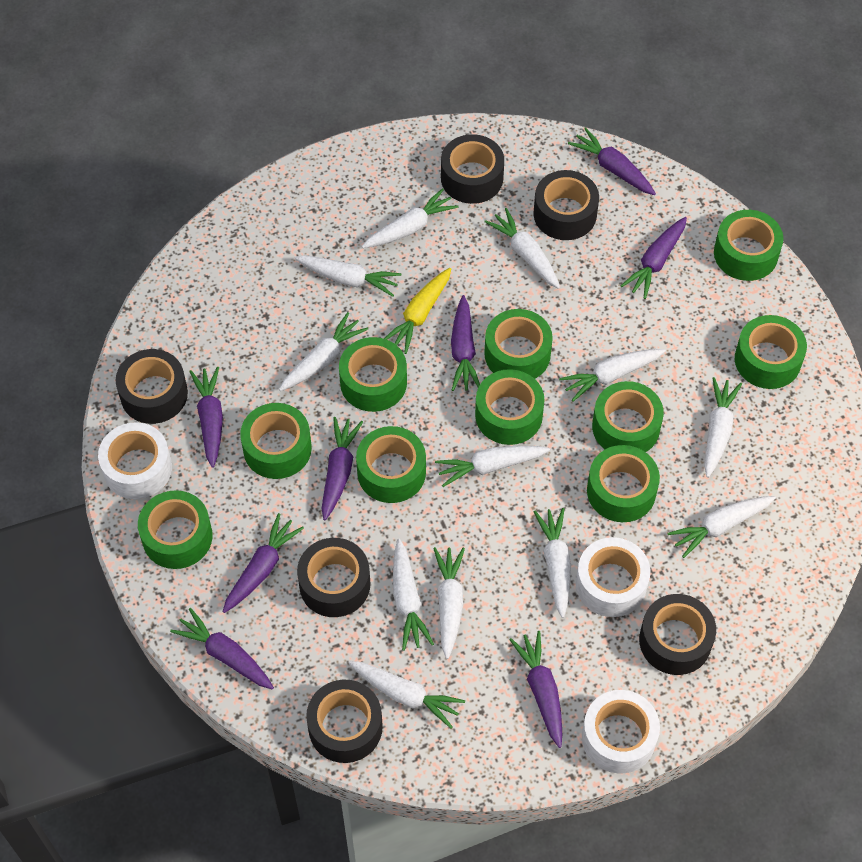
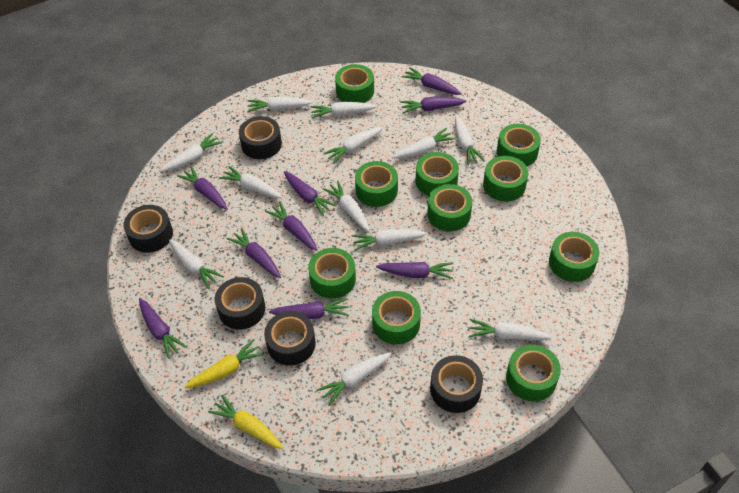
black tape: 6 -> 5
purple carrot: 8 -> 9
white tape: 3 -> 0
yellow carrot: 1 -> 2

